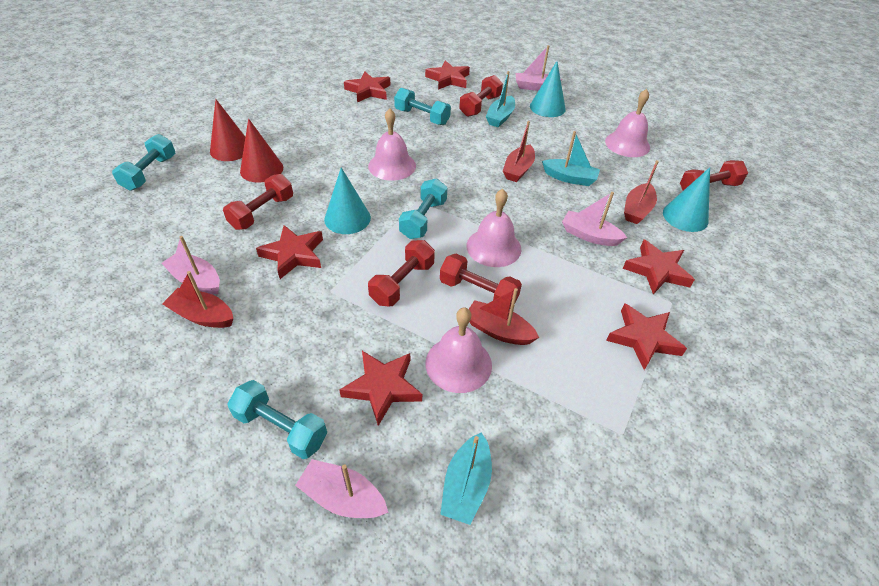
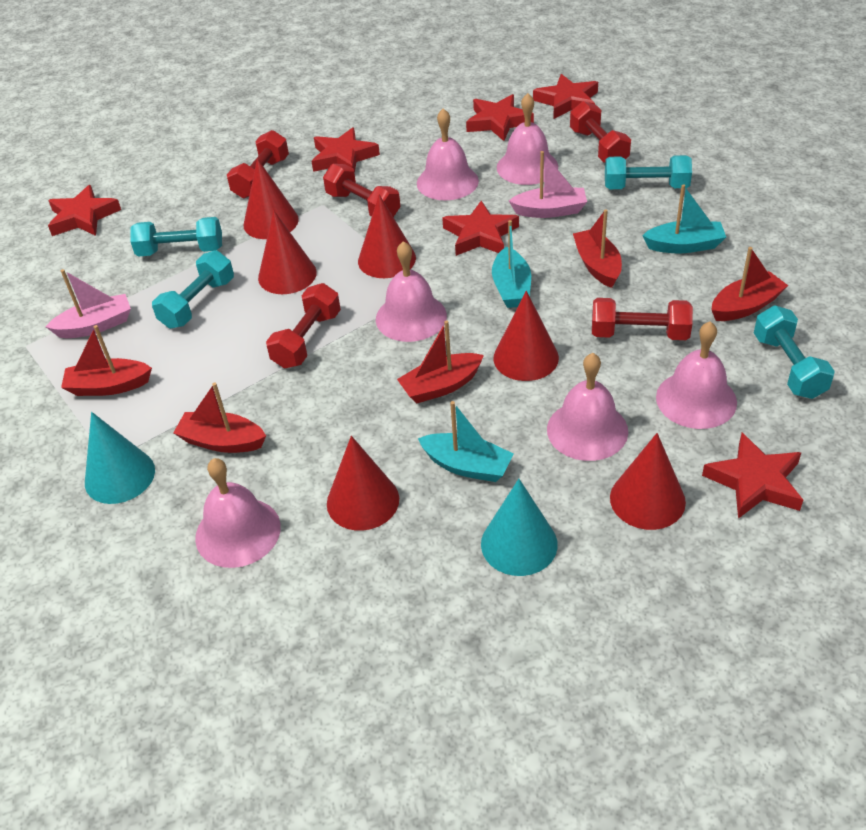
pink bell: 4 -> 6
pink boat: 4 -> 2
red boat: 4 -> 5
red cone: 2 -> 6
turquoise cone: 3 -> 2

